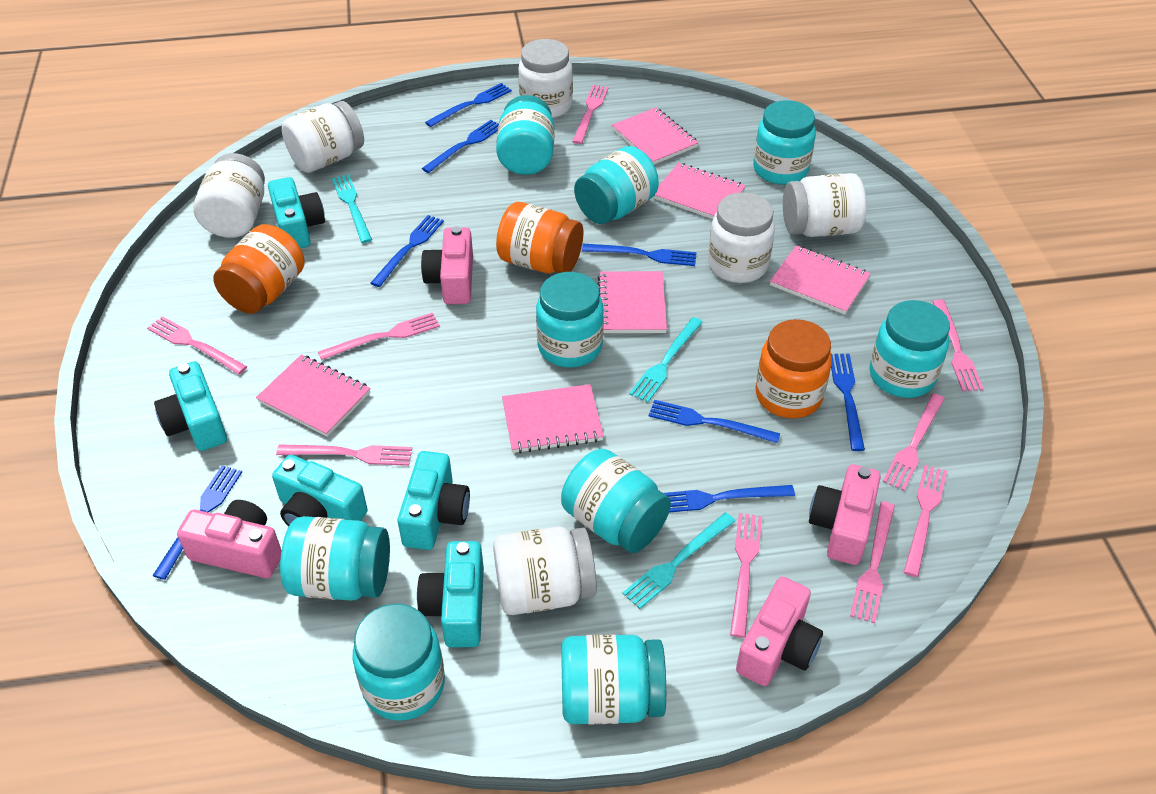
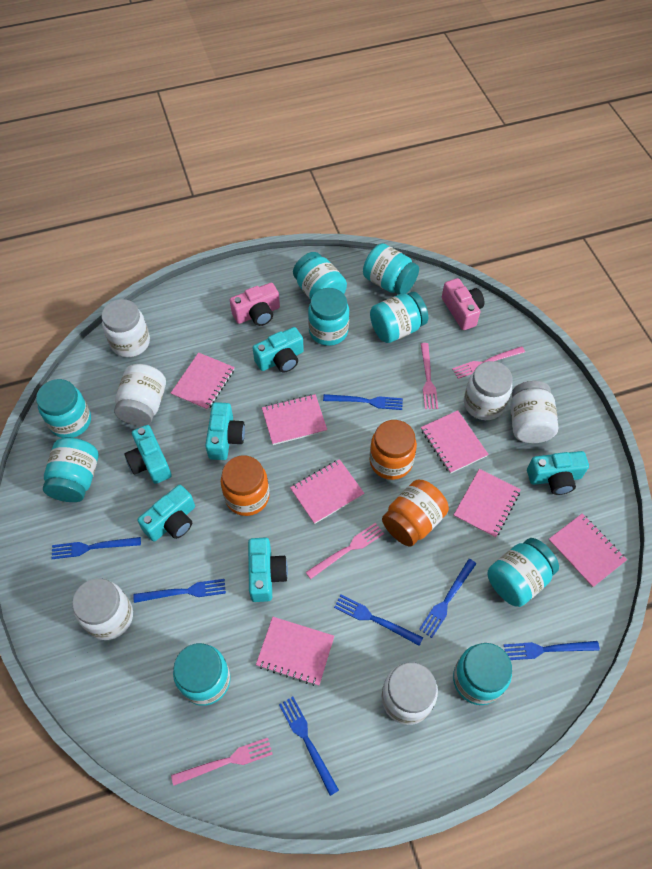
blue fork: 8 -> 7
pink camera: 4 -> 2
pink fork: 9 -> 4
pink notebook: 6 -> 7
turquoise camera: 5 -> 6
turquoise fork: 3 -> 0

